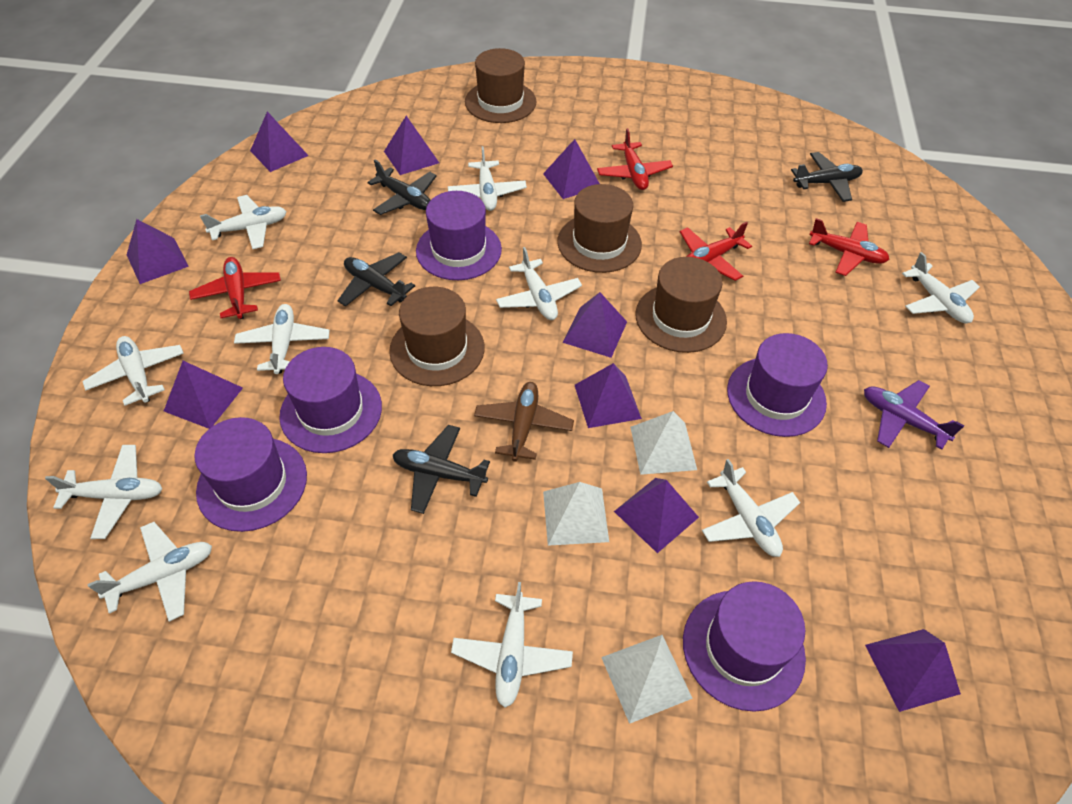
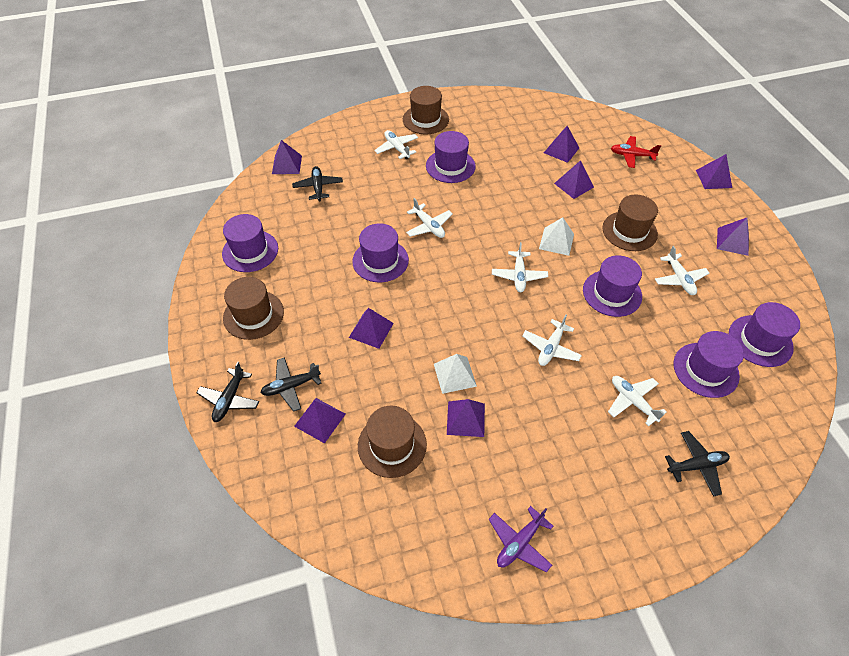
brown plane: 1 -> 0
purple hat: 5 -> 6
purple pyramid: 9 -> 8
red plane: 4 -> 1
white plane: 10 -> 6
white pyramid: 3 -> 2

